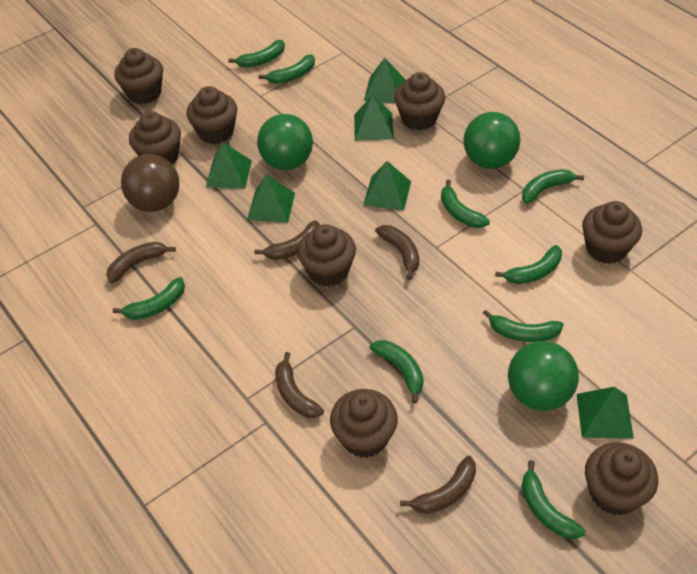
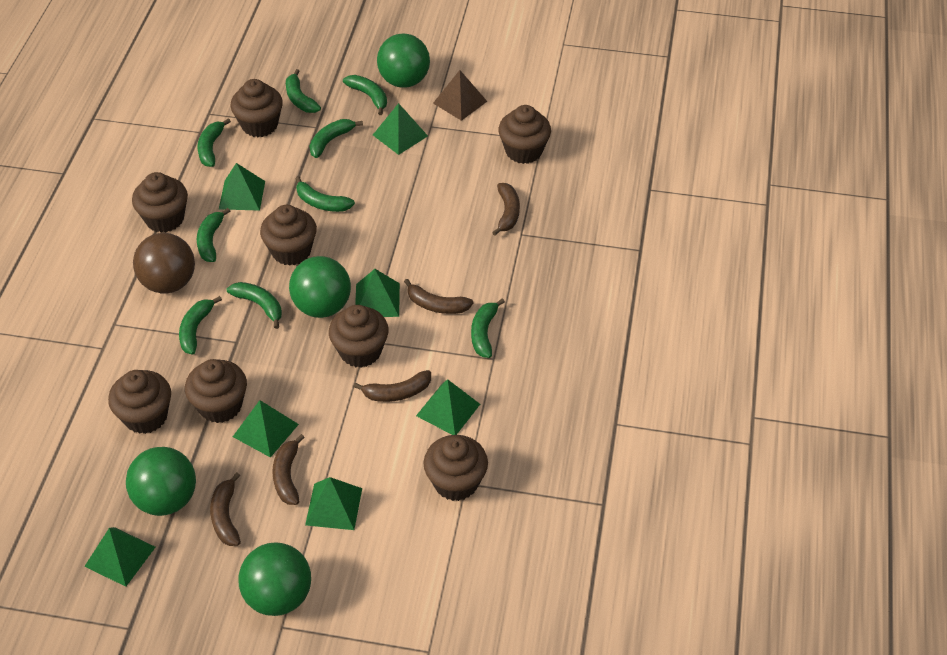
brown pyramid: 0 -> 1
green ball: 3 -> 4
green pyramid: 6 -> 7

